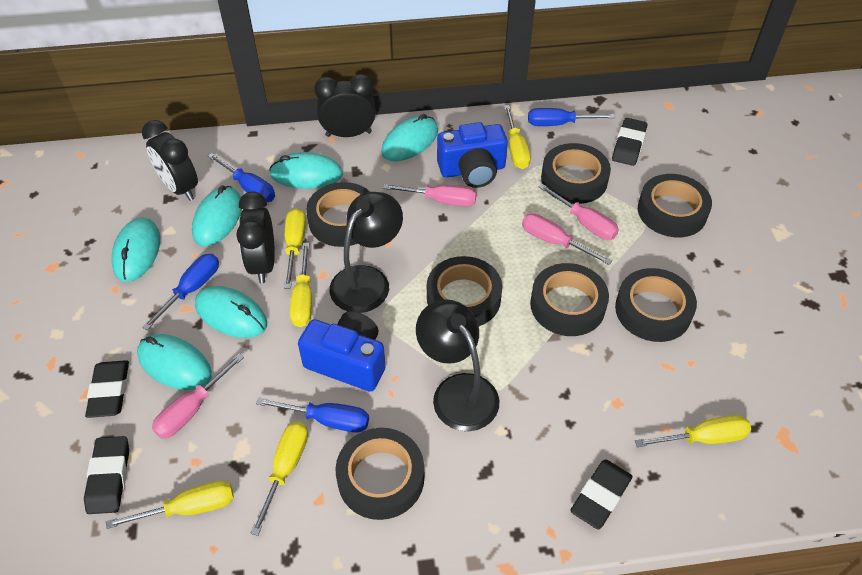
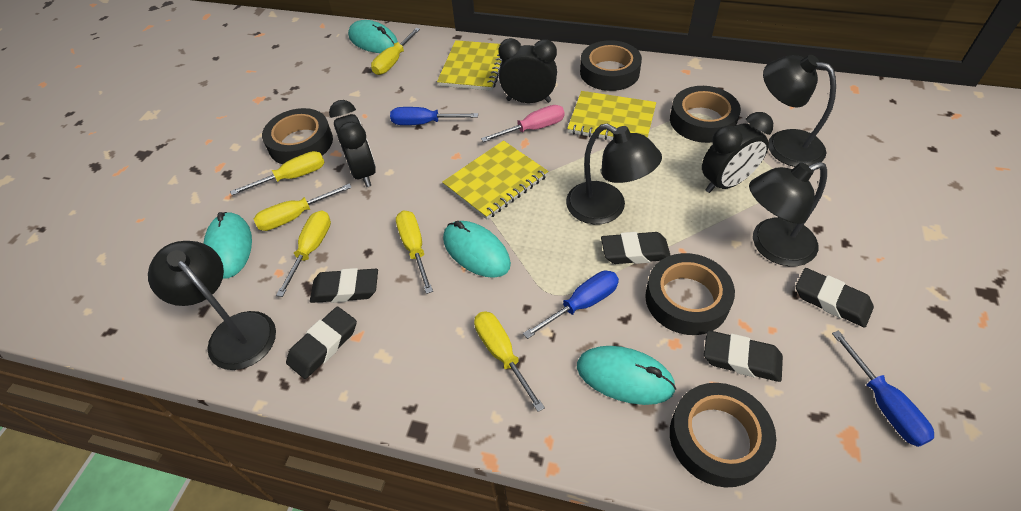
black eraser: 4 -> 5
black lamp: 2 -> 4
black tape: 7 -> 5
blue camera: 2 -> 0
blue screwdriver: 4 -> 3
pink screwdriver: 4 -> 1
turquoise mouse: 6 -> 4
yellow notebook: 0 -> 3

